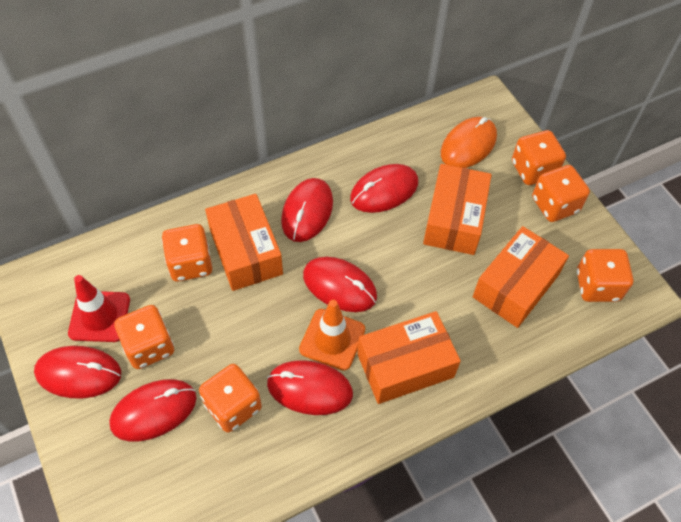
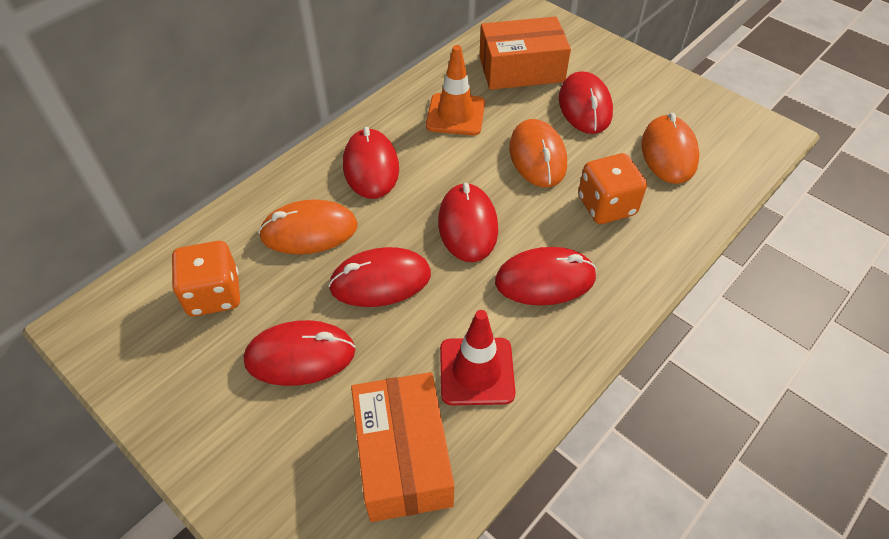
orange box: 4 -> 2
orange dice: 6 -> 2
orange mouse: 1 -> 3

